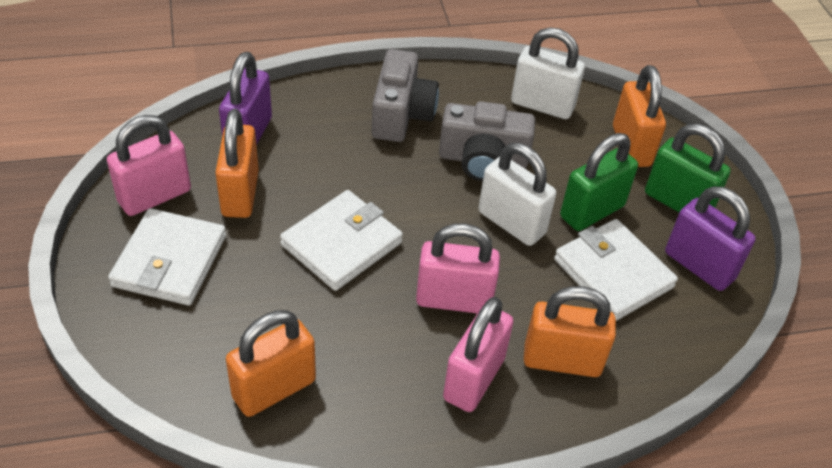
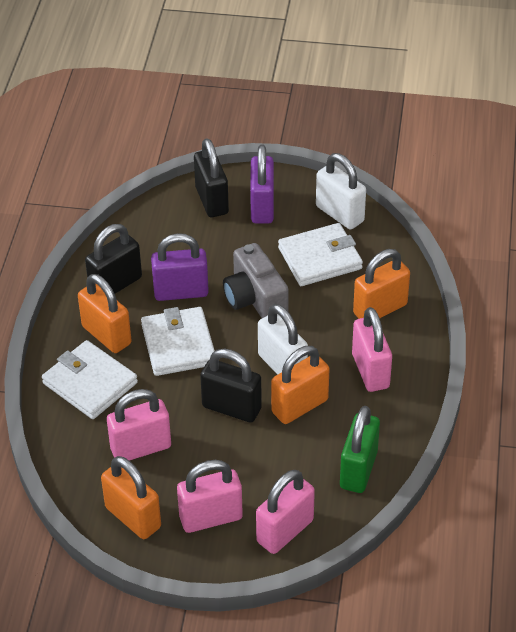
black padlock: 0 -> 3
green padlock: 2 -> 1
grey camera: 2 -> 1
pink padlock: 3 -> 4

